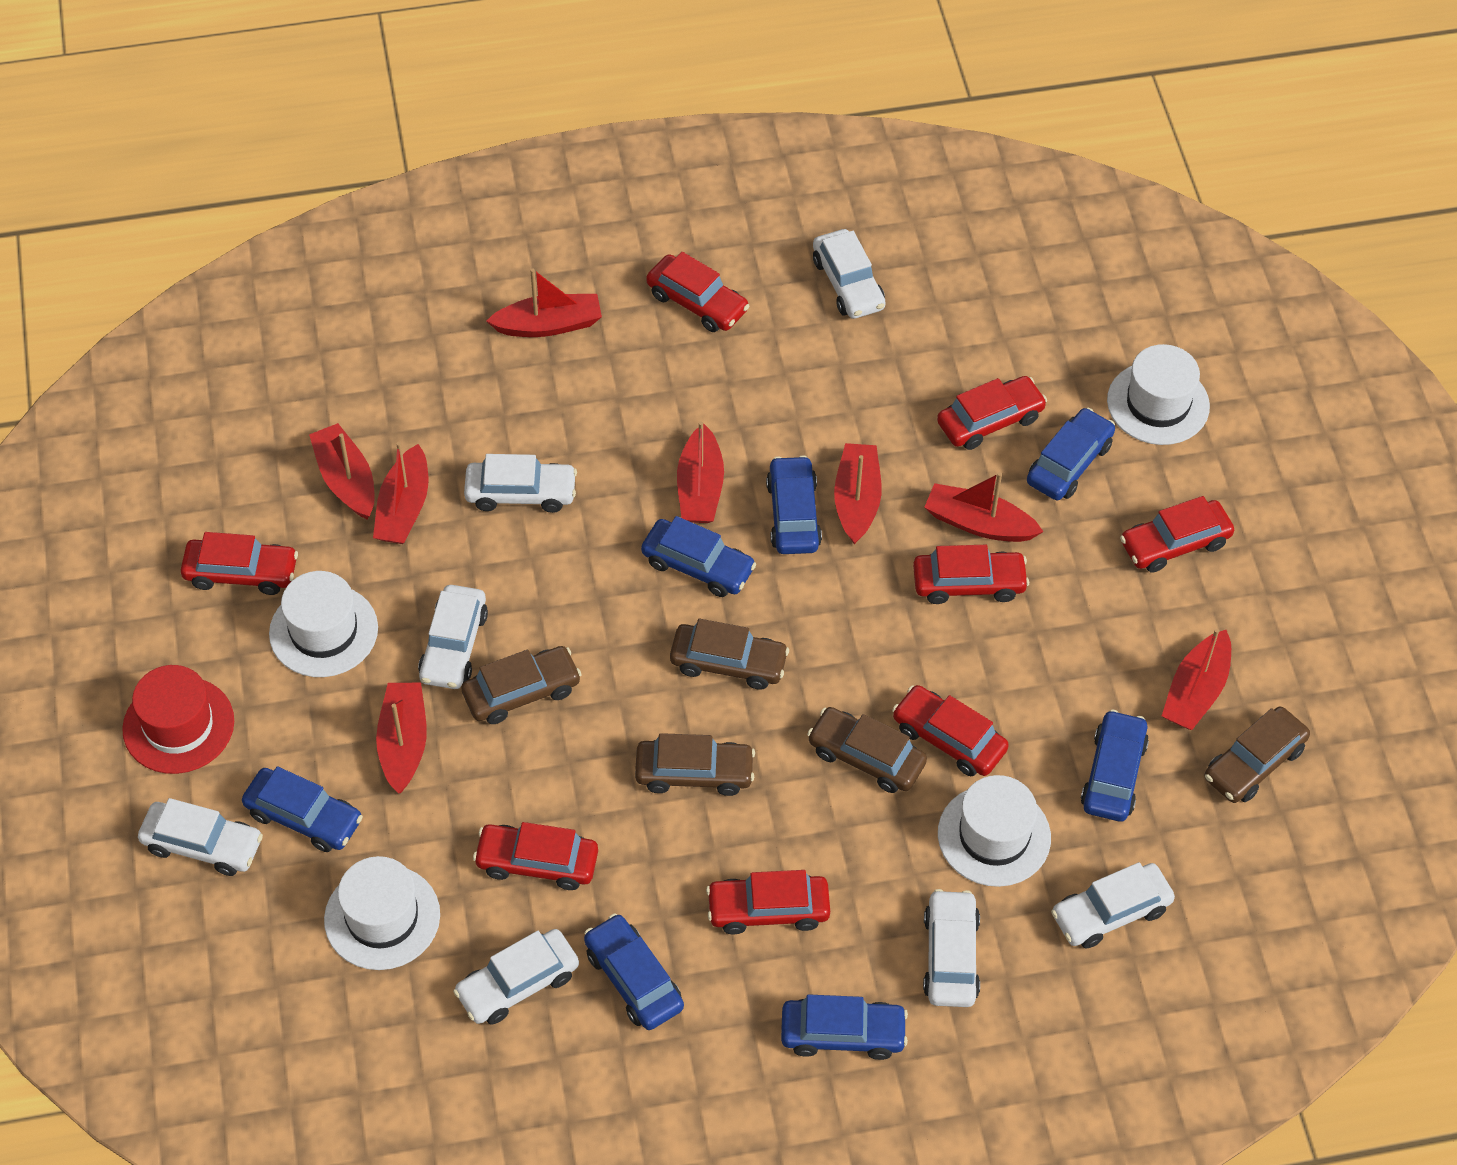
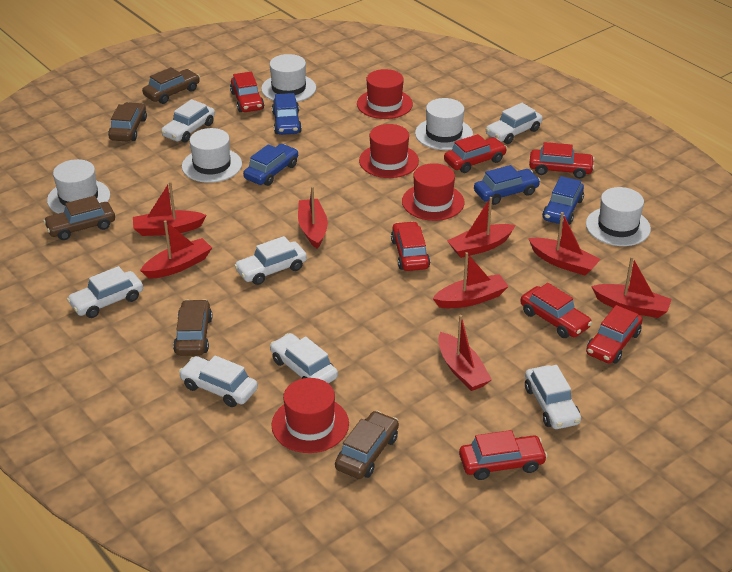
blue car: 7 -> 4
red car: 8 -> 7
red hat: 1 -> 4
white hat: 4 -> 5

